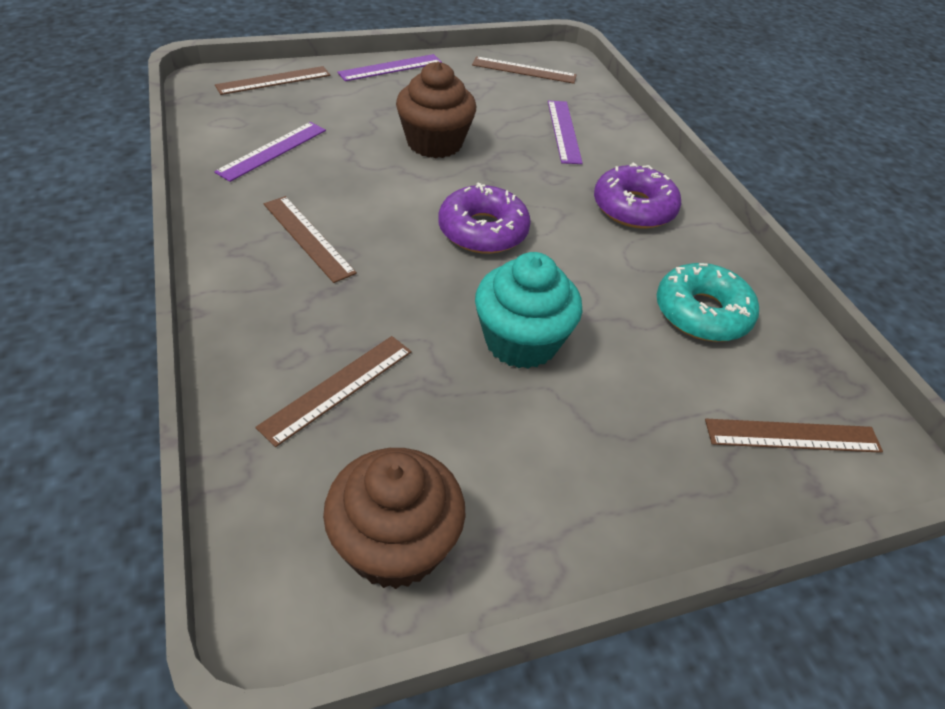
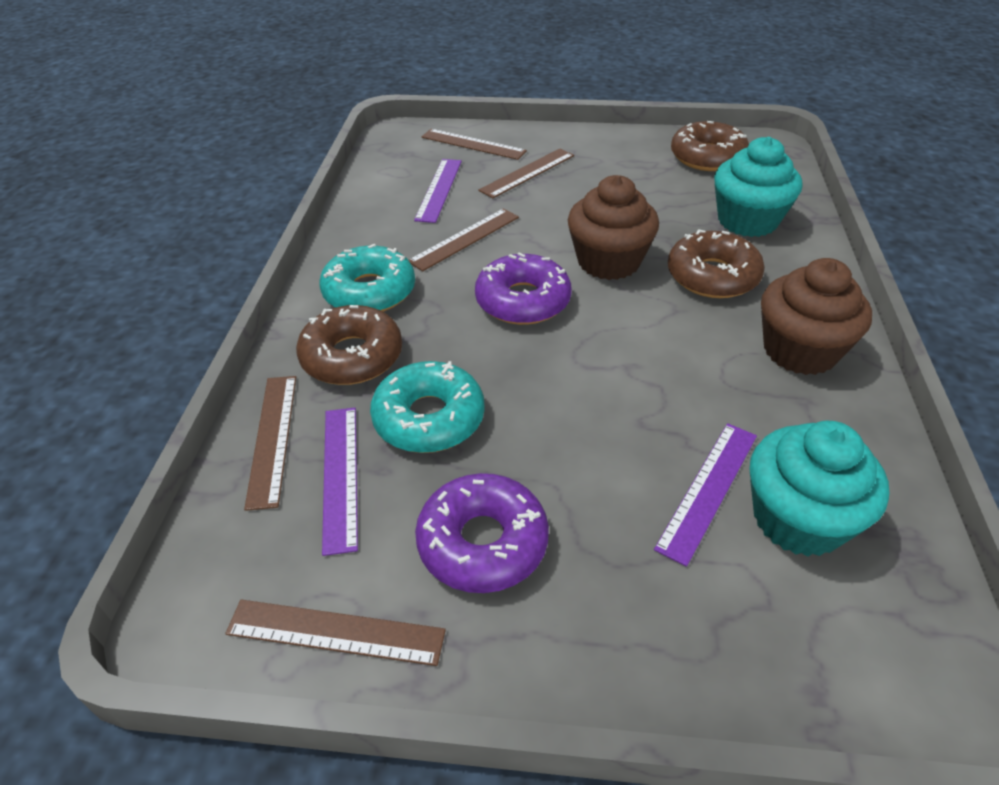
brown donut: 0 -> 3
turquoise cupcake: 1 -> 2
turquoise donut: 1 -> 2

